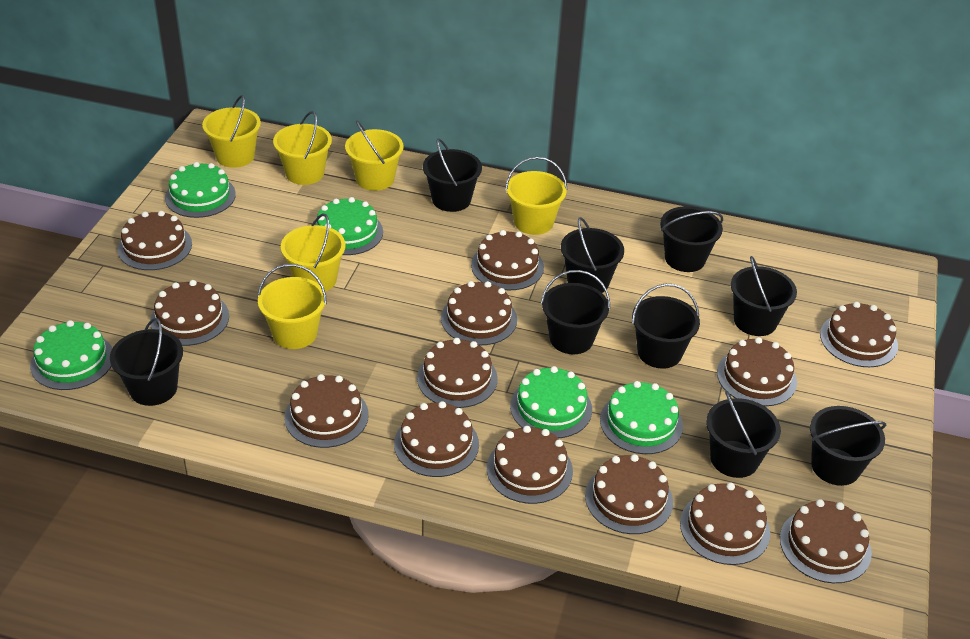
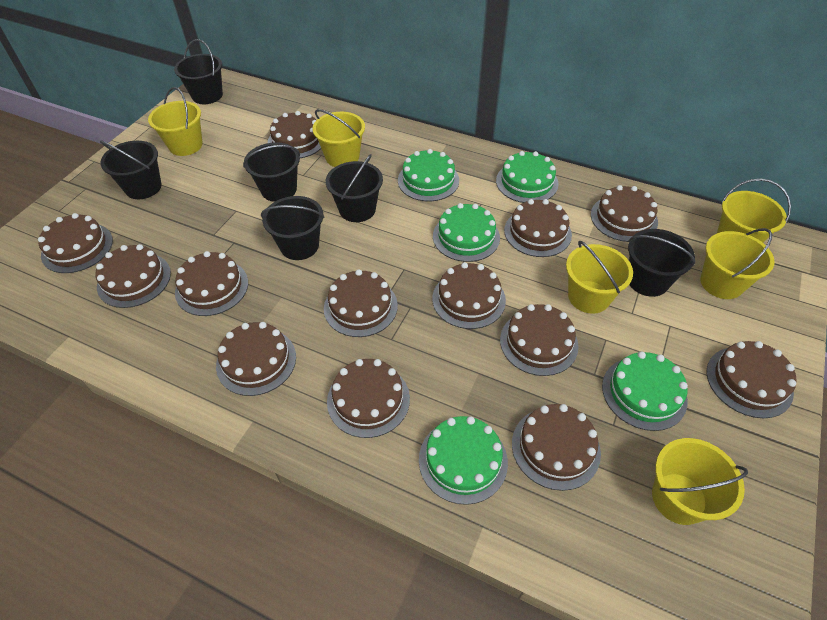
black bucket: 9 -> 6

